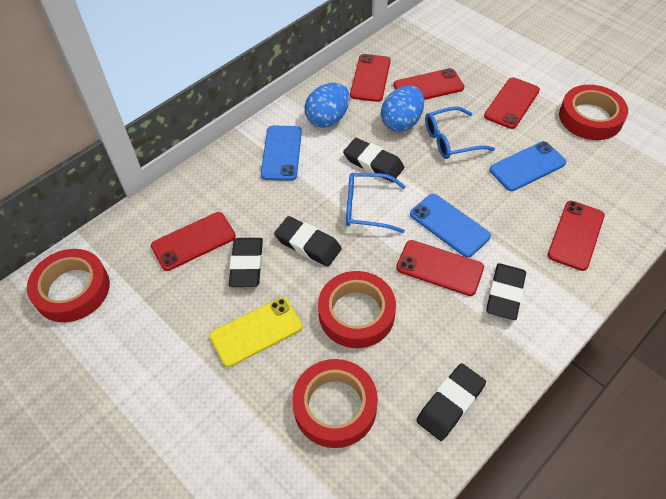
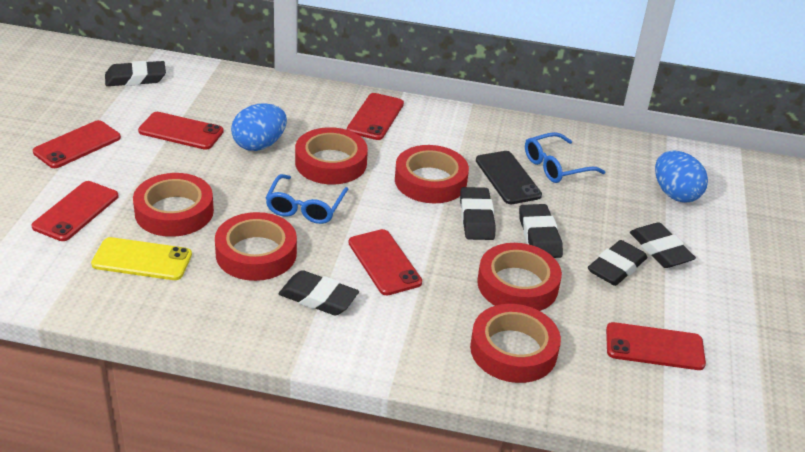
black eraser: 5 -> 6
black phone: 0 -> 1
blue phone: 3 -> 0
red tape: 4 -> 6

